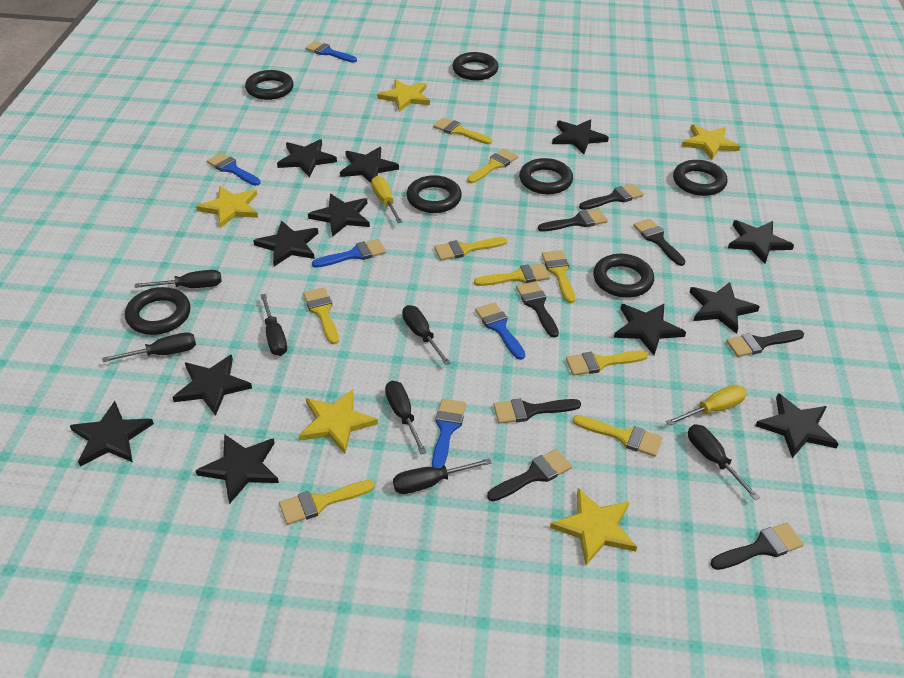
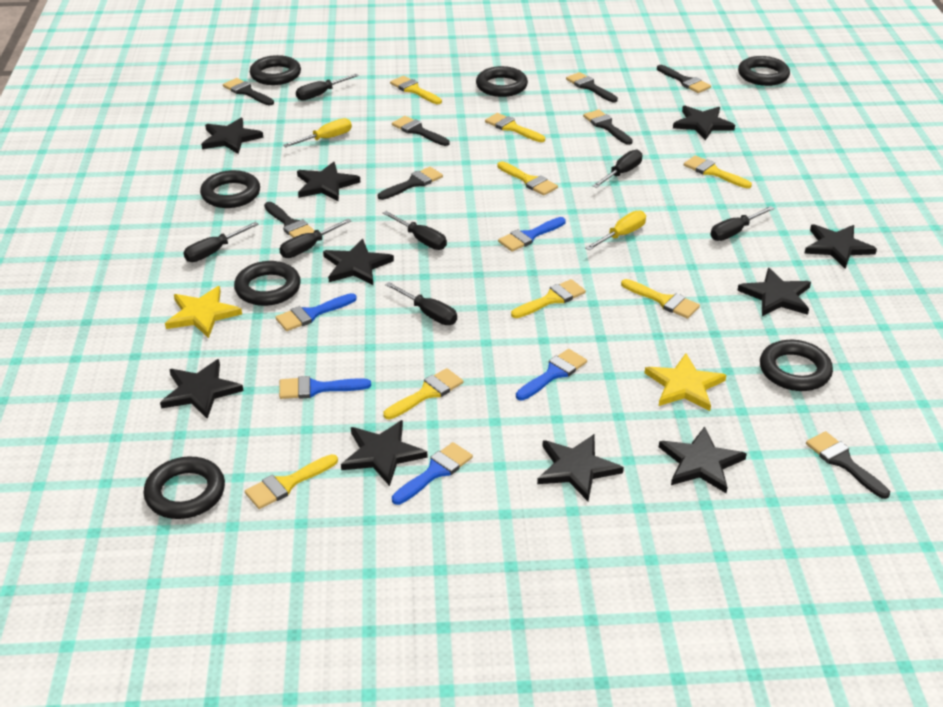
black star: 12 -> 10
yellow brush: 9 -> 8
yellow star: 5 -> 2

